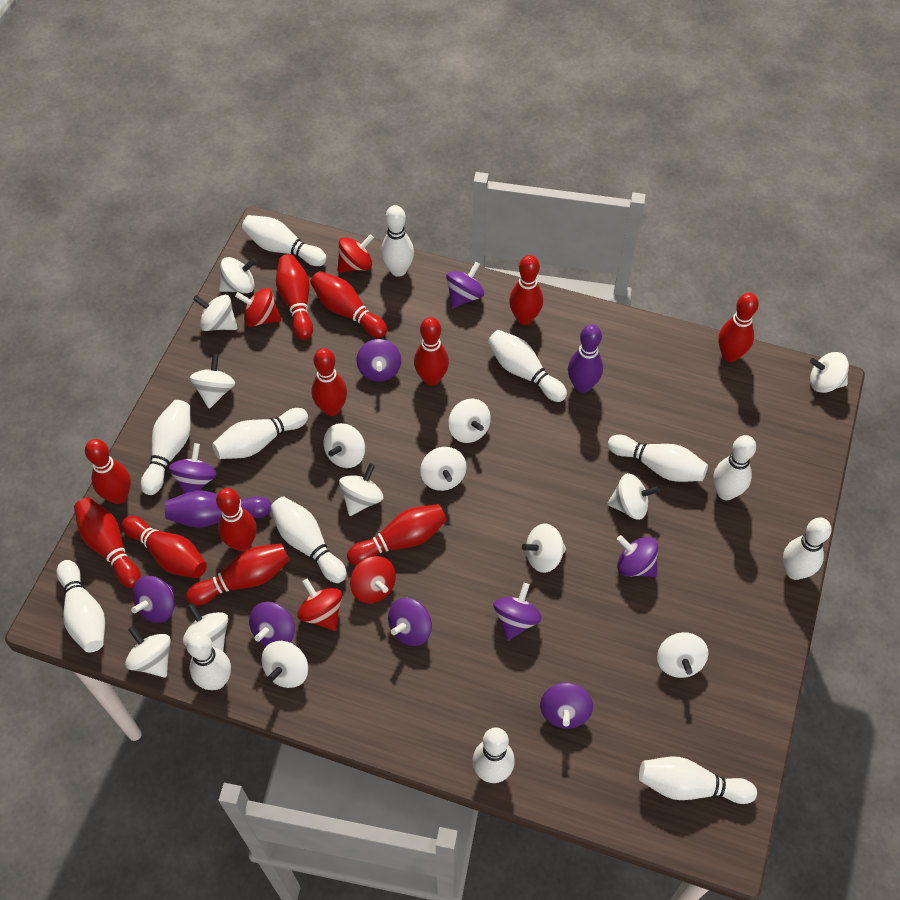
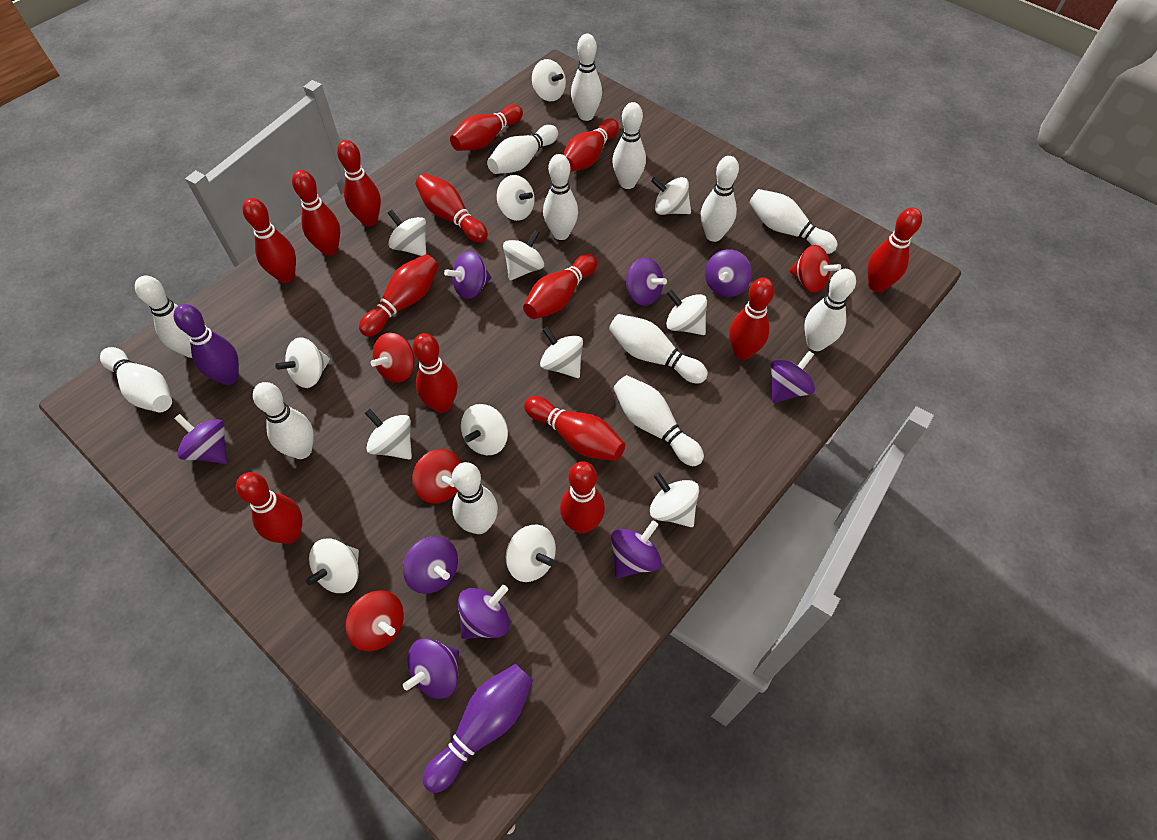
red bowling pin: 12 -> 14
white spinning top: 14 -> 13

